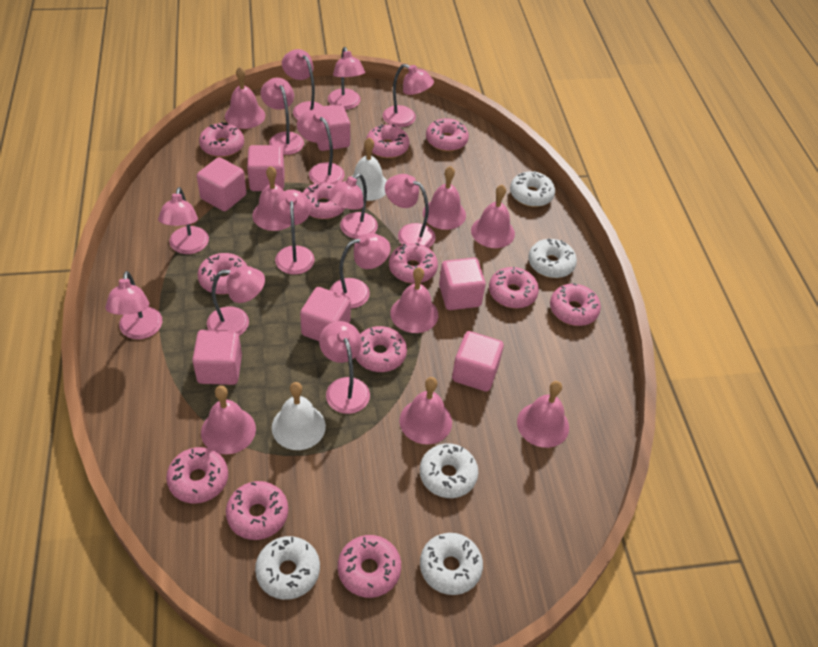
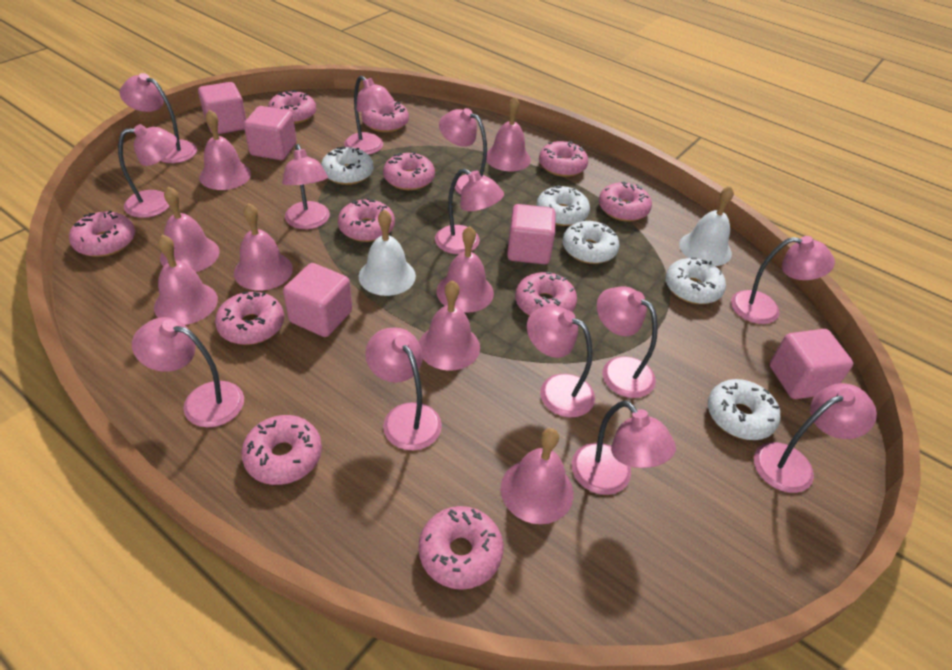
pink cube: 7 -> 5
pink donut: 12 -> 11

